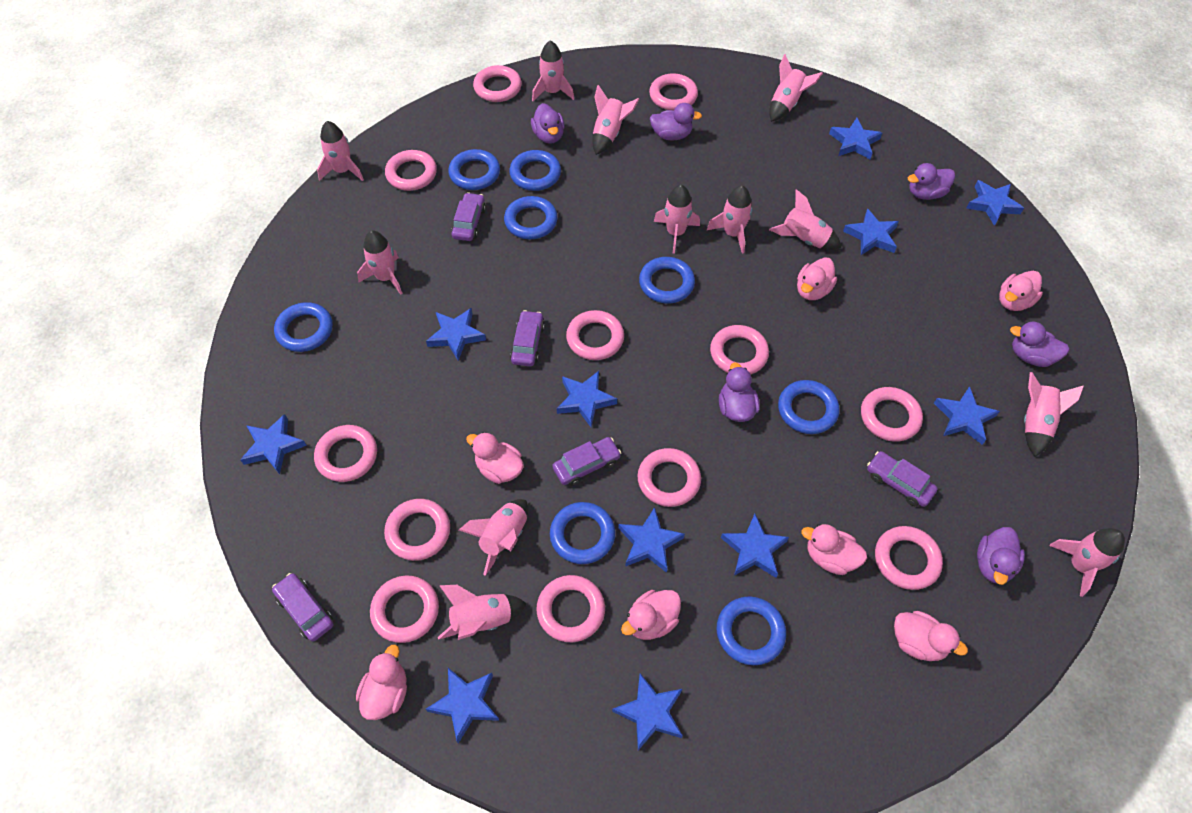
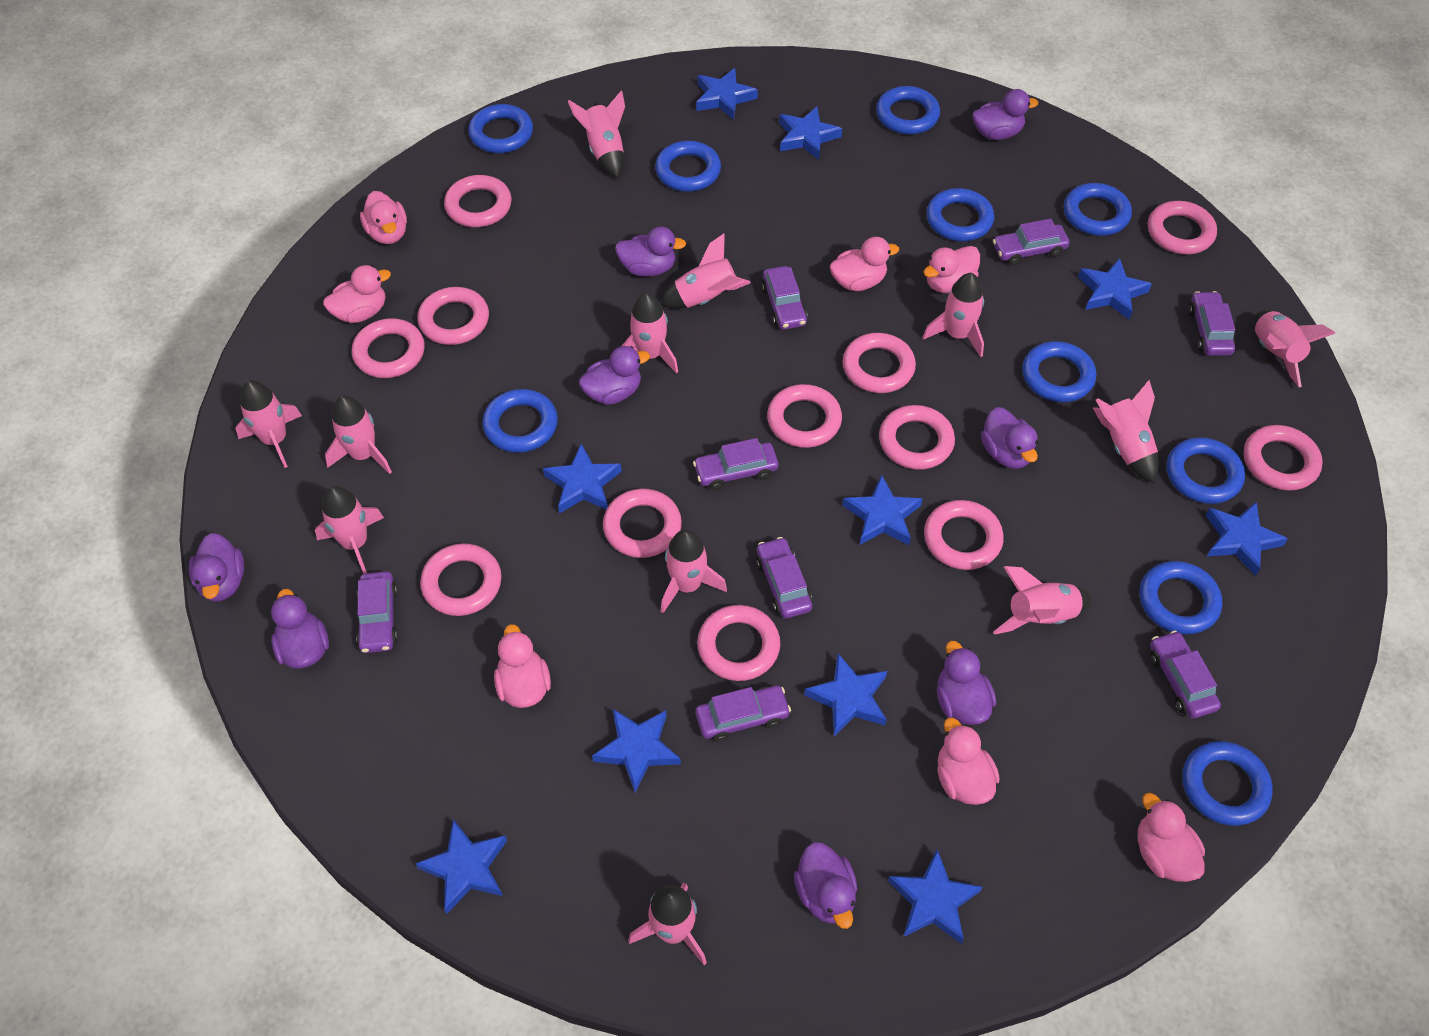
blue ring: 8 -> 10
blue star: 11 -> 10
purple car: 5 -> 8
purple duck: 6 -> 8

